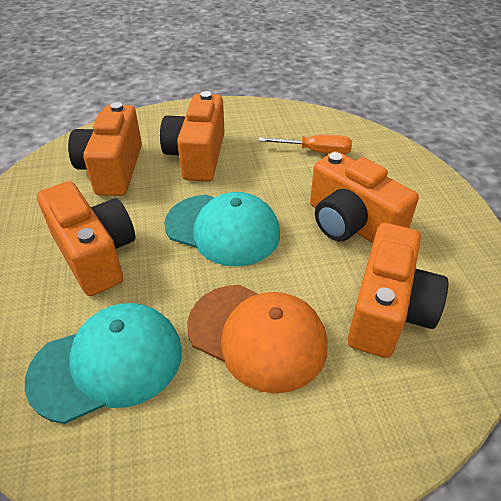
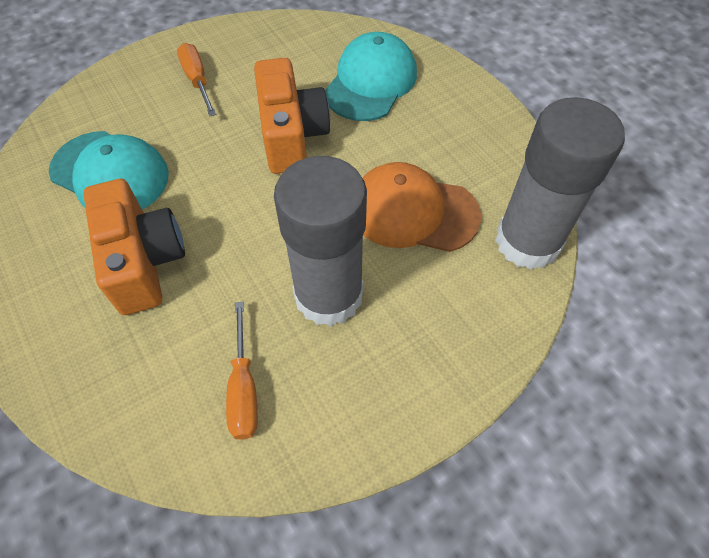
grey glue stick: 0 -> 2
orange camera: 5 -> 2
orange screwdriver: 1 -> 2

